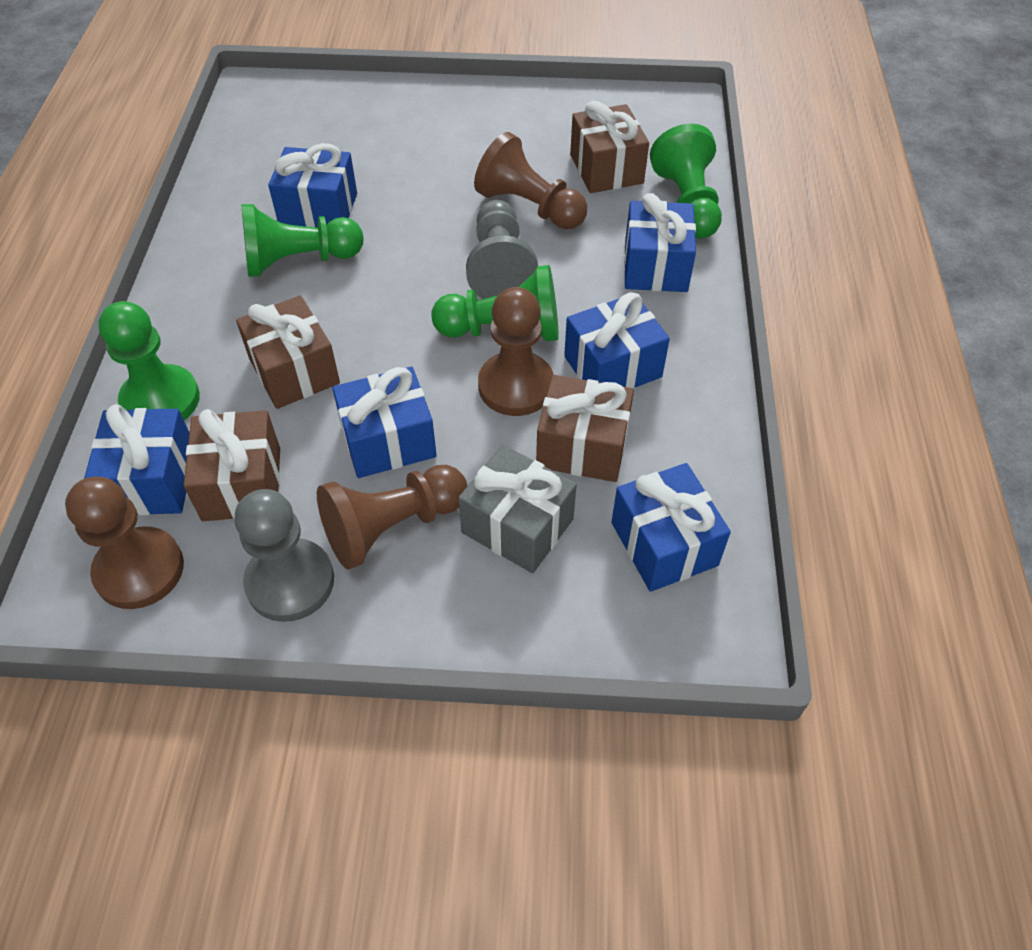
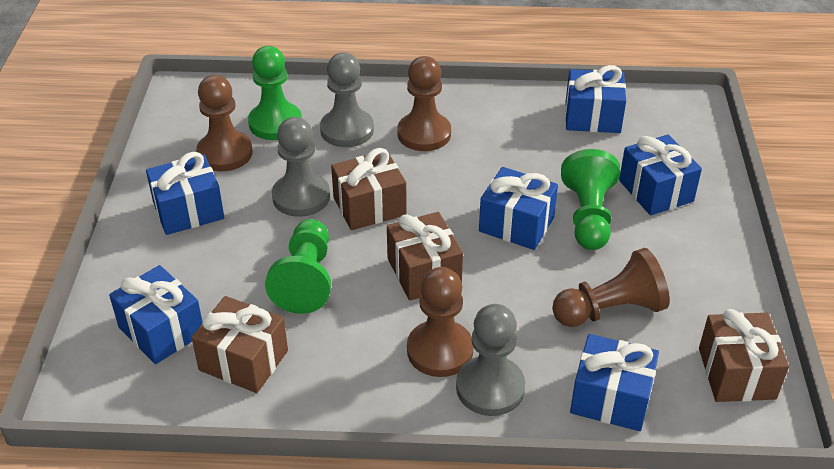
green pawn: 4 -> 3
grey gift: 1 -> 0
grey pawn: 2 -> 3

